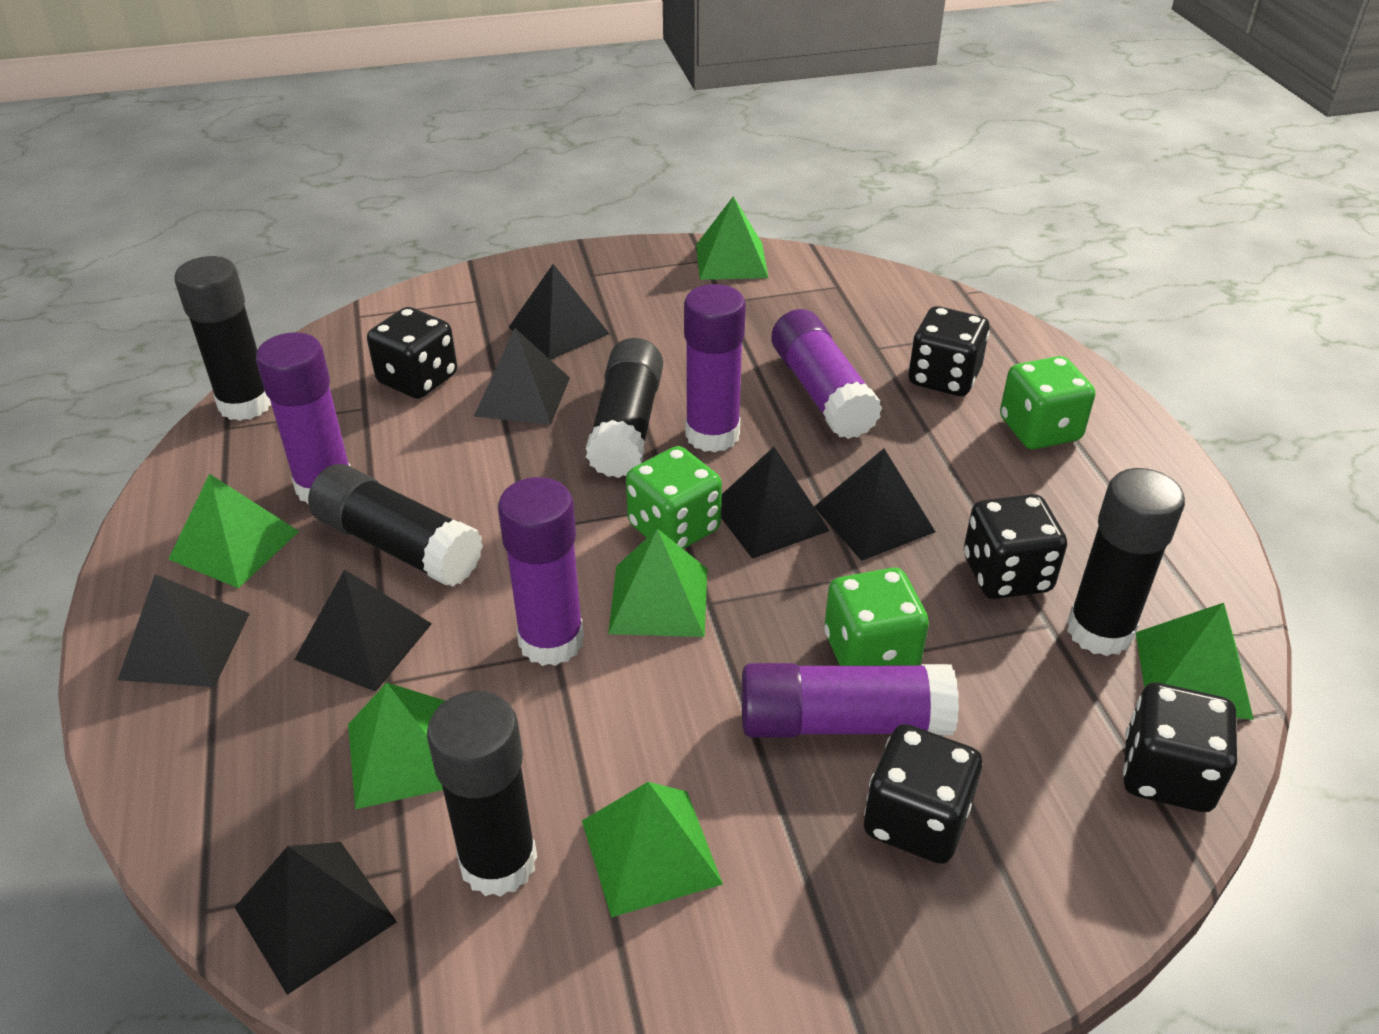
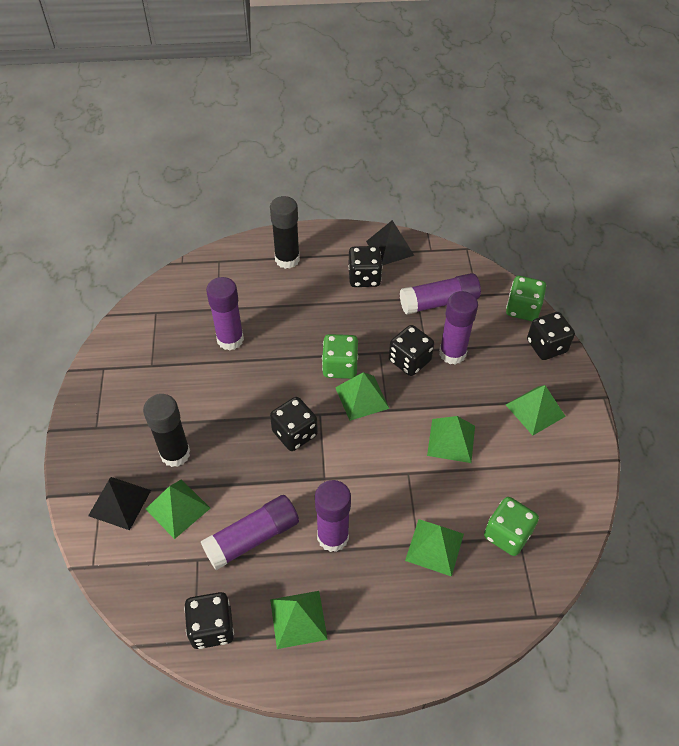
black glue stick: 5 -> 2
black pyramid: 7 -> 2

